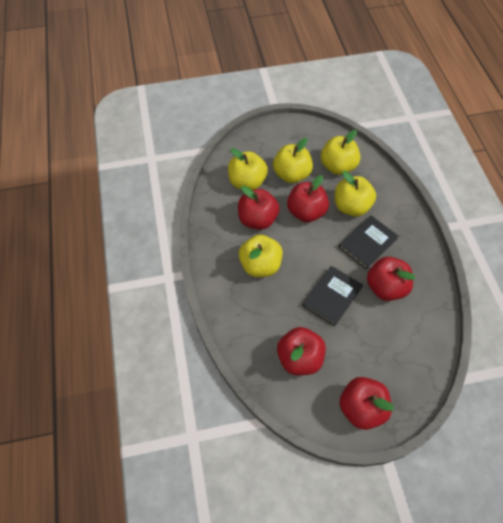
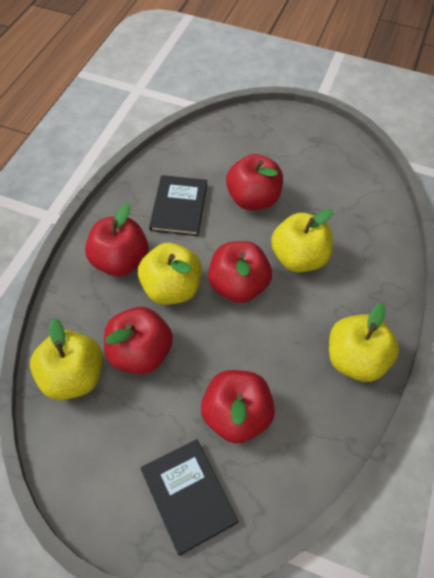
yellow apple: 5 -> 4

